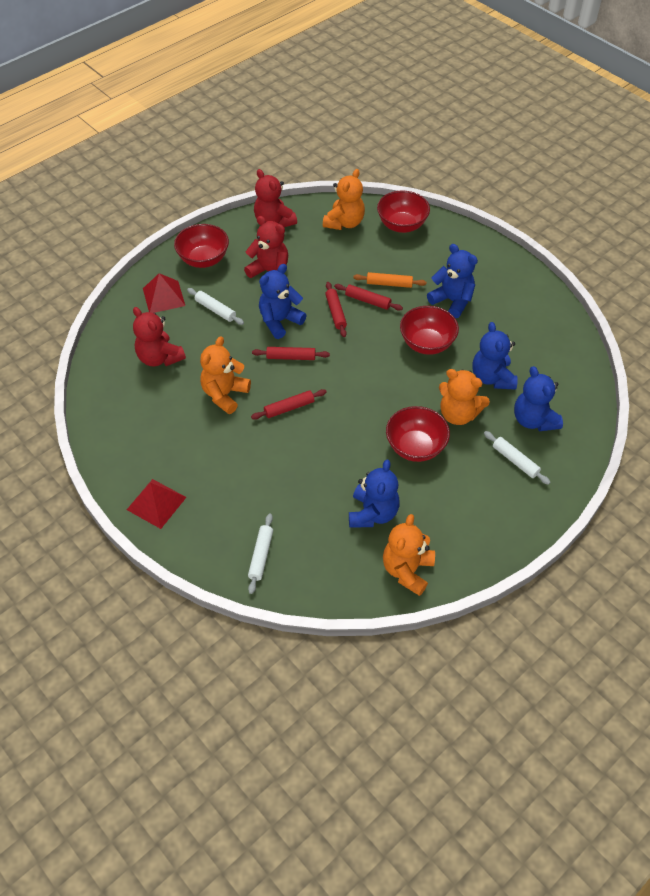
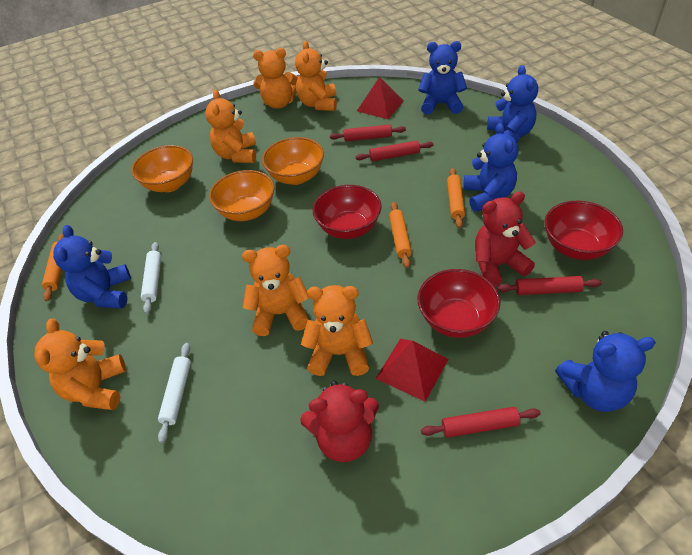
orange bowl: 0 -> 3
orange rolling pin: 1 -> 3
orange teddy bear: 4 -> 6
red bowl: 4 -> 3
red teddy bear: 3 -> 2
white rolling pin: 3 -> 2

